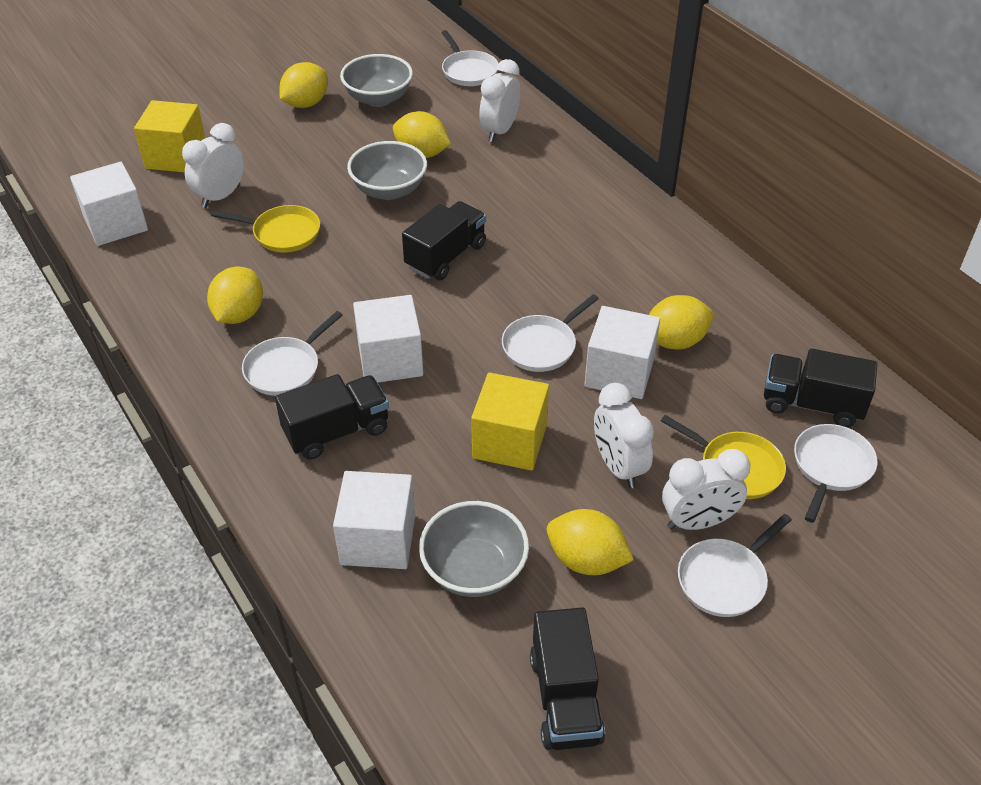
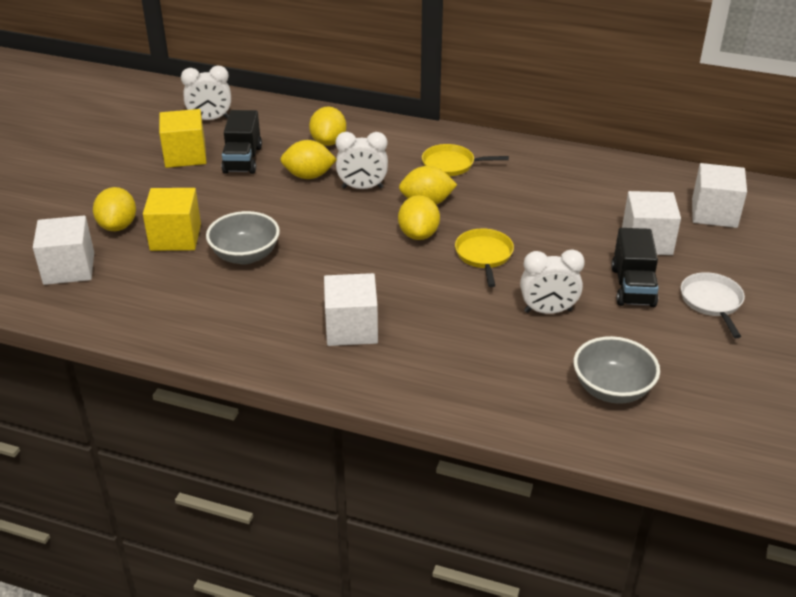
black truck: 4 -> 2
grey bowl: 3 -> 2
white clock: 4 -> 3
white pan: 5 -> 1

